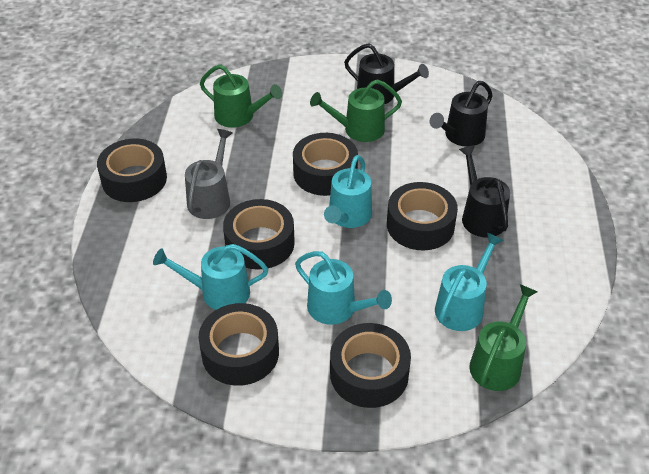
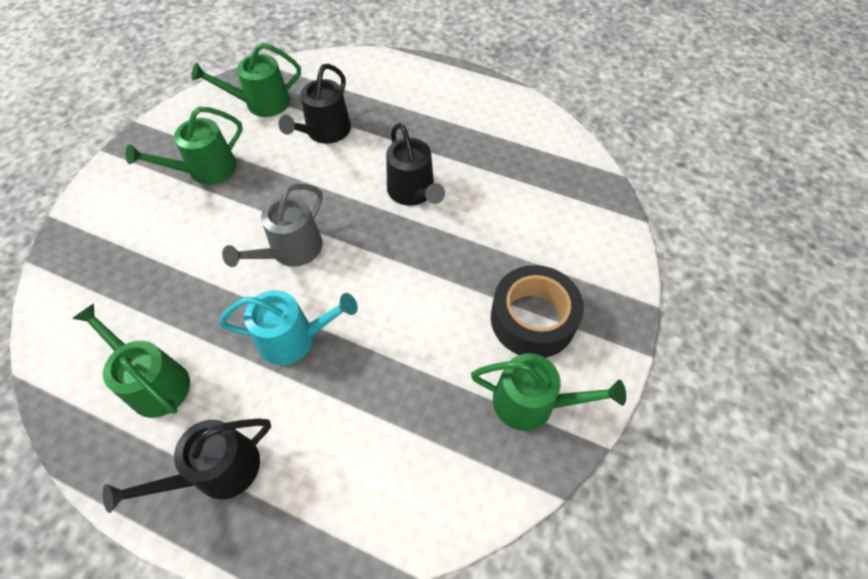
black tape: 6 -> 1
green watering can: 3 -> 4
turquoise watering can: 4 -> 1

